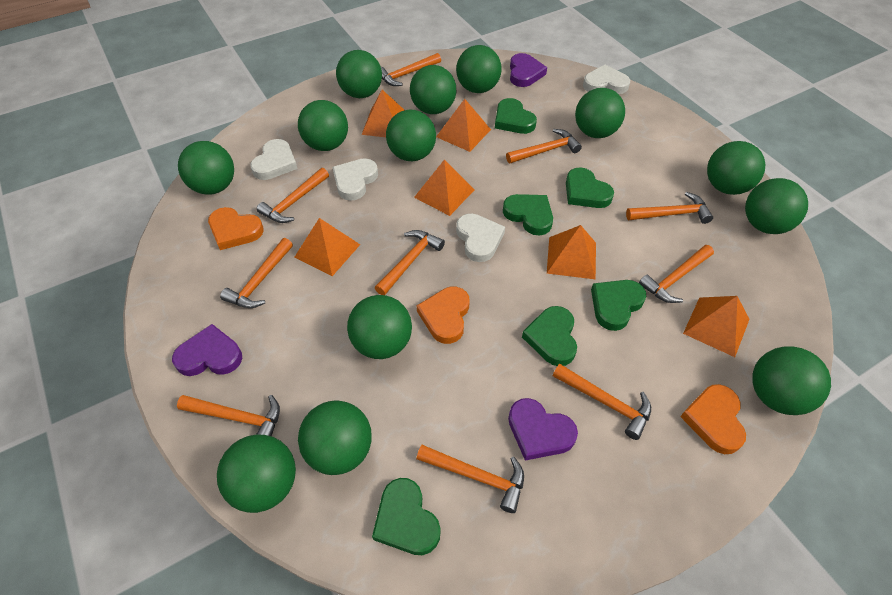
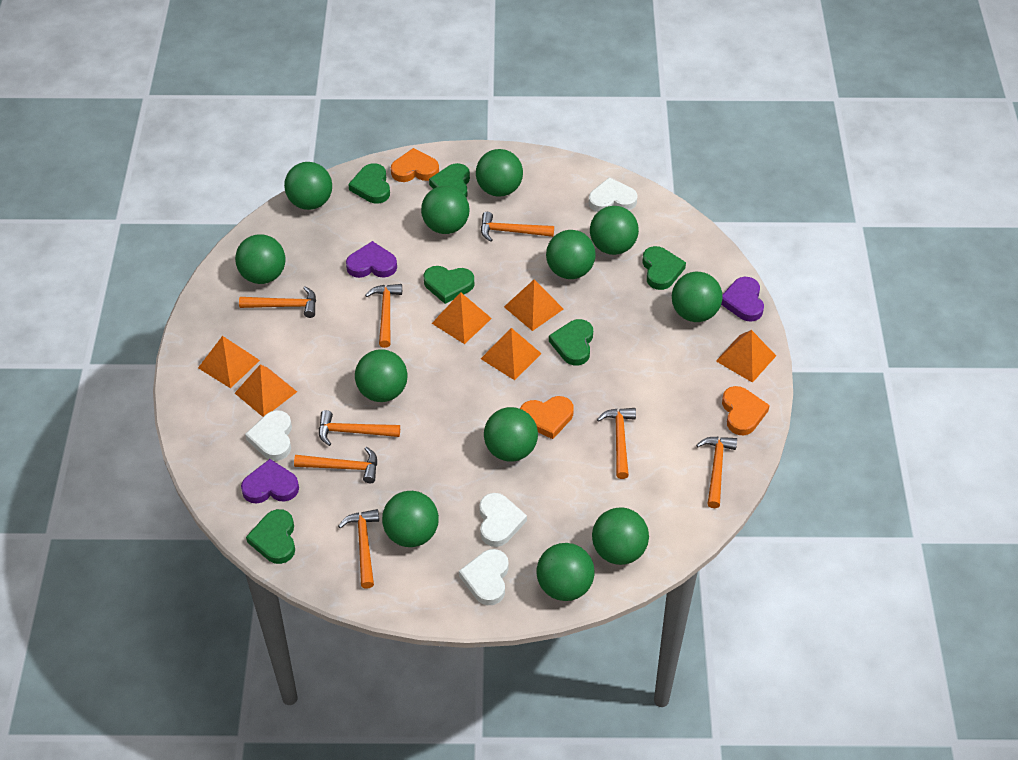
green ball: 13 -> 12
orange hammer: 10 -> 8

